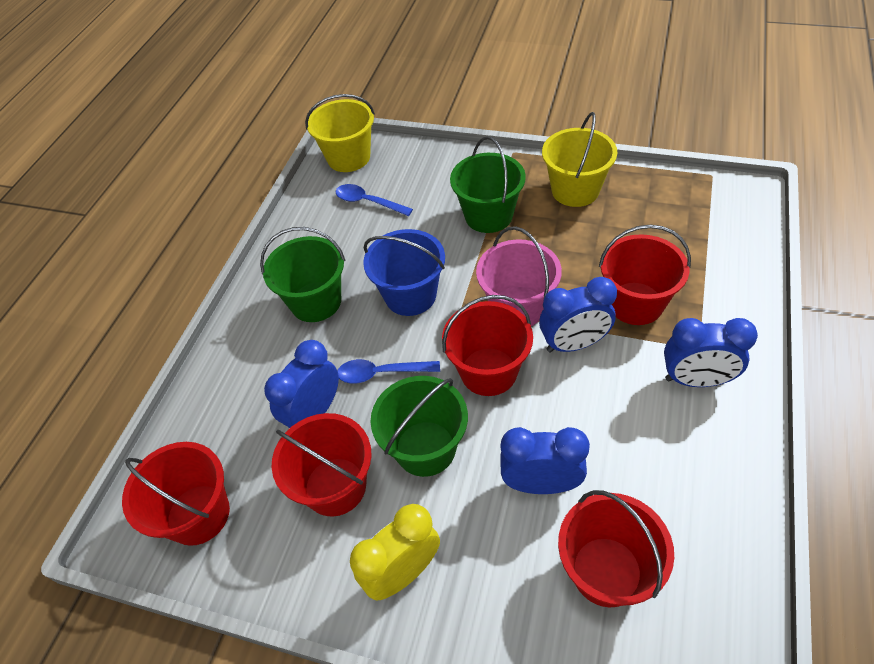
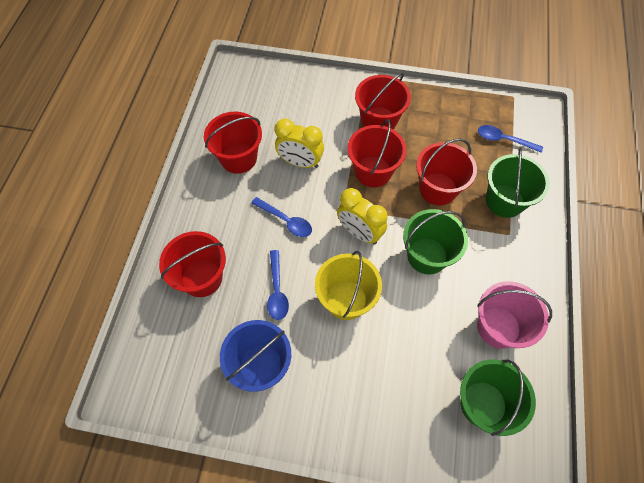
blue clock: 4 -> 0
blue spoon: 2 -> 3
yellow bucket: 2 -> 1
yellow clock: 1 -> 2

